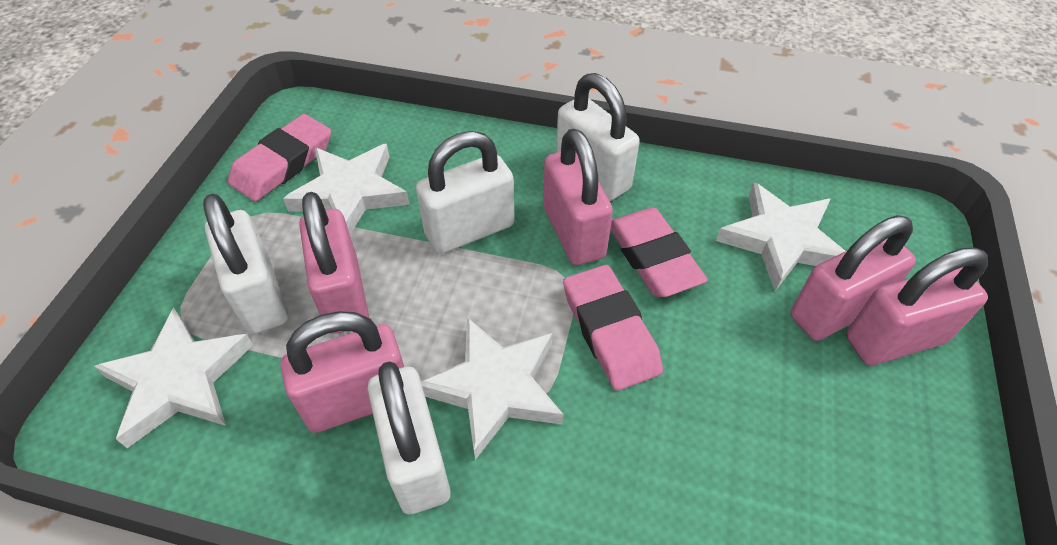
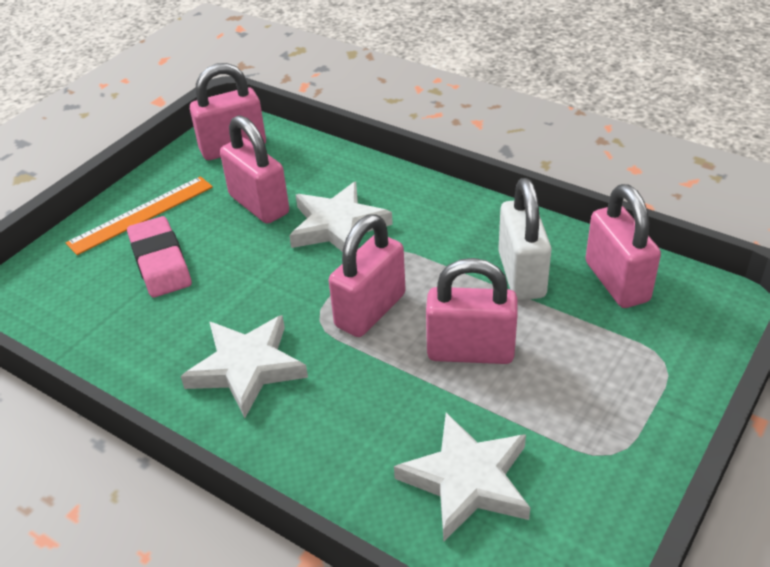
orange ruler: 0 -> 1
pink eraser: 3 -> 1
white padlock: 4 -> 1
white star: 4 -> 3

